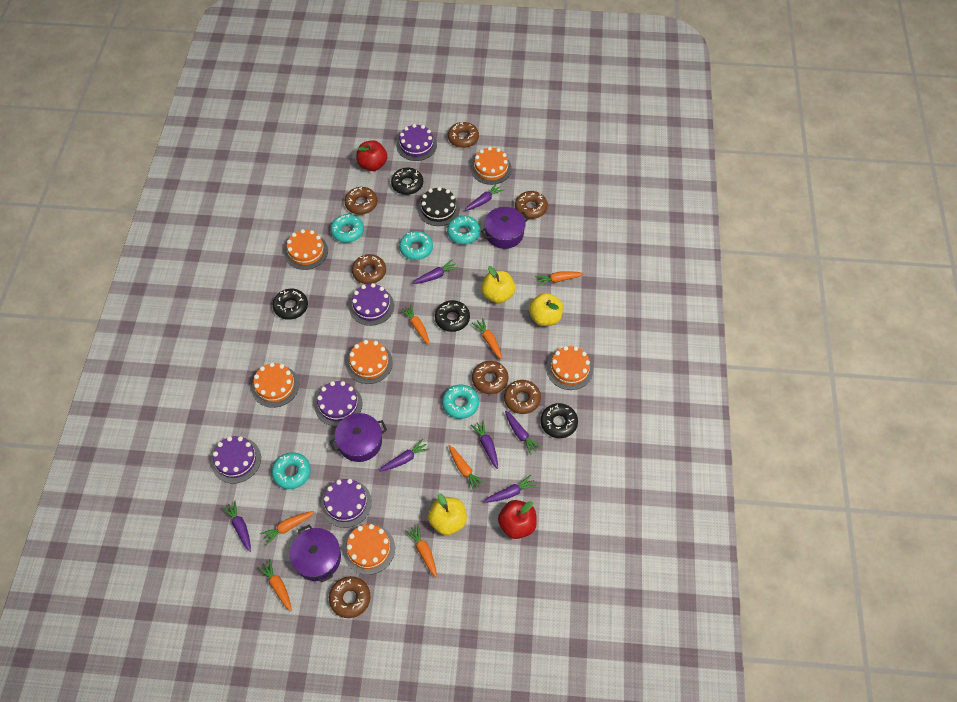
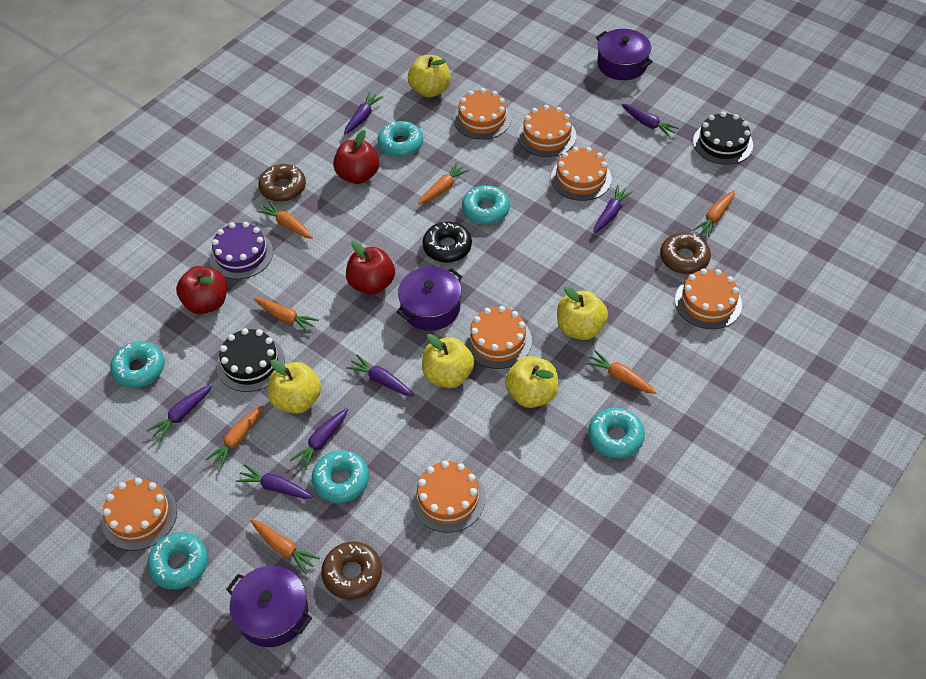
black cake: 1 -> 2
black donut: 4 -> 1
brown donut: 7 -> 3
orange cake: 6 -> 7
purple cake: 5 -> 1
red apple: 2 -> 3
turquoise donut: 5 -> 6
yellow apple: 3 -> 5

